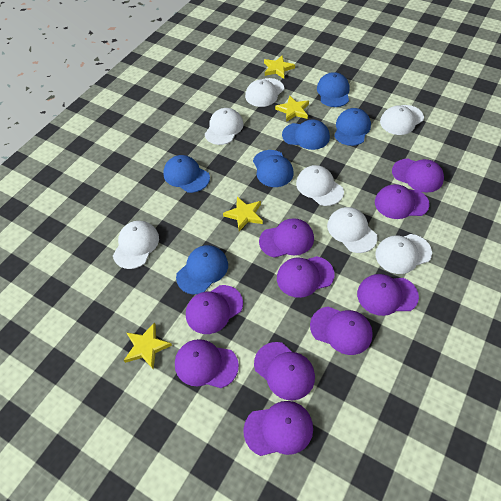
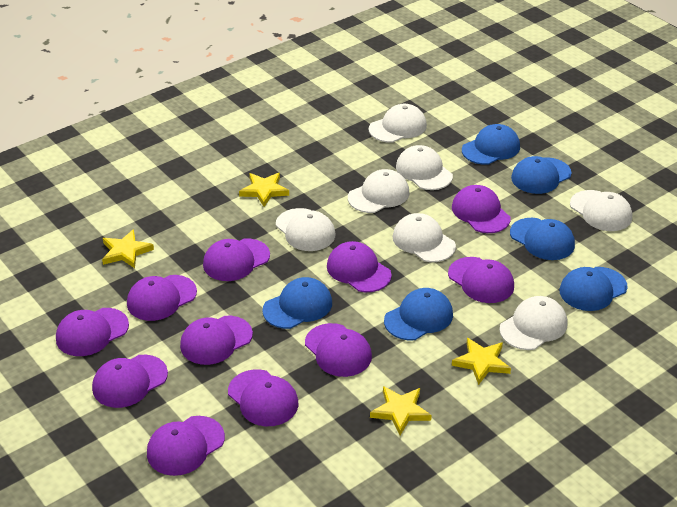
purple cap: 10 -> 11

